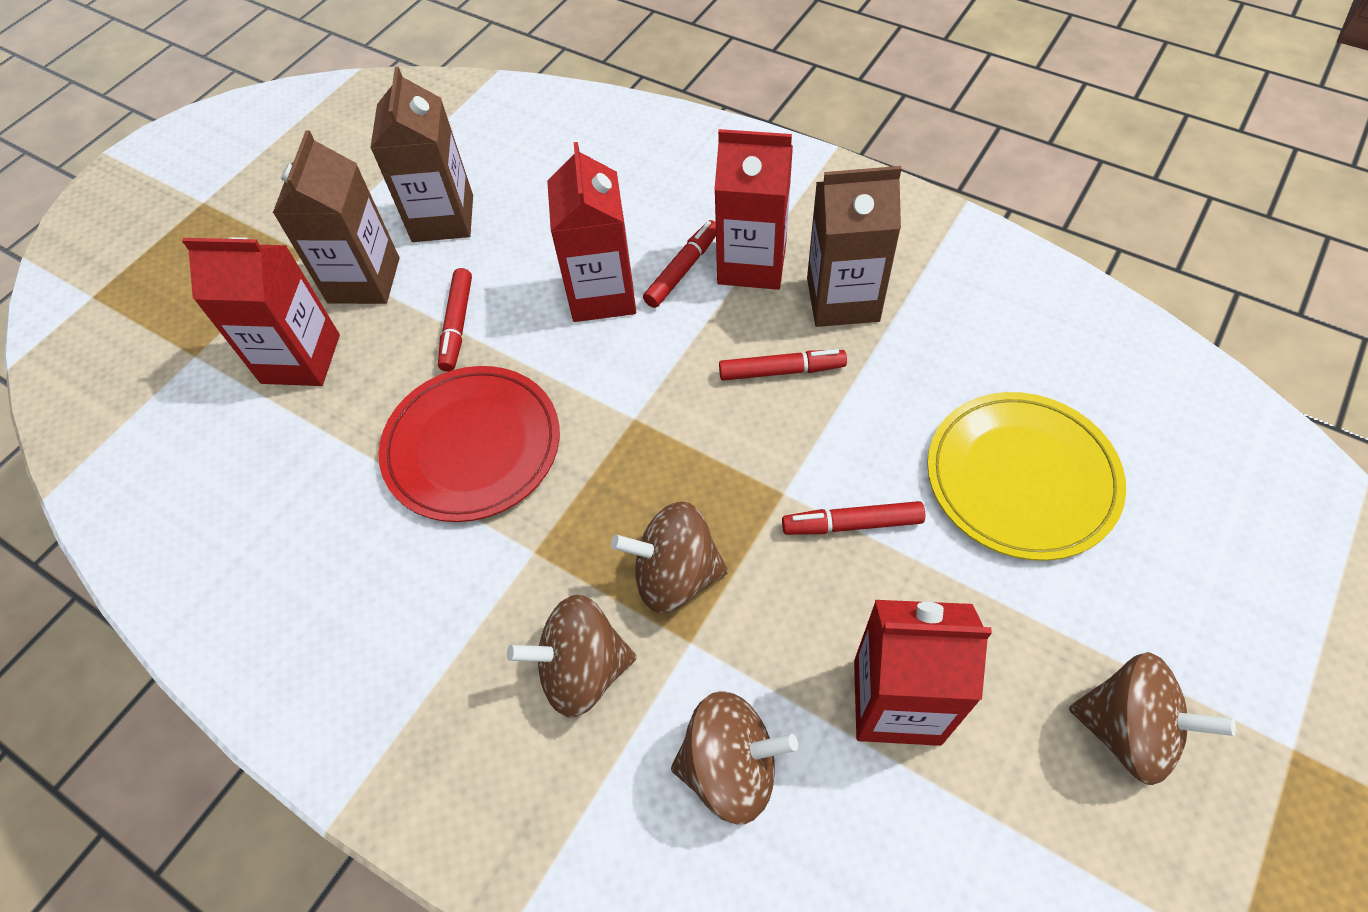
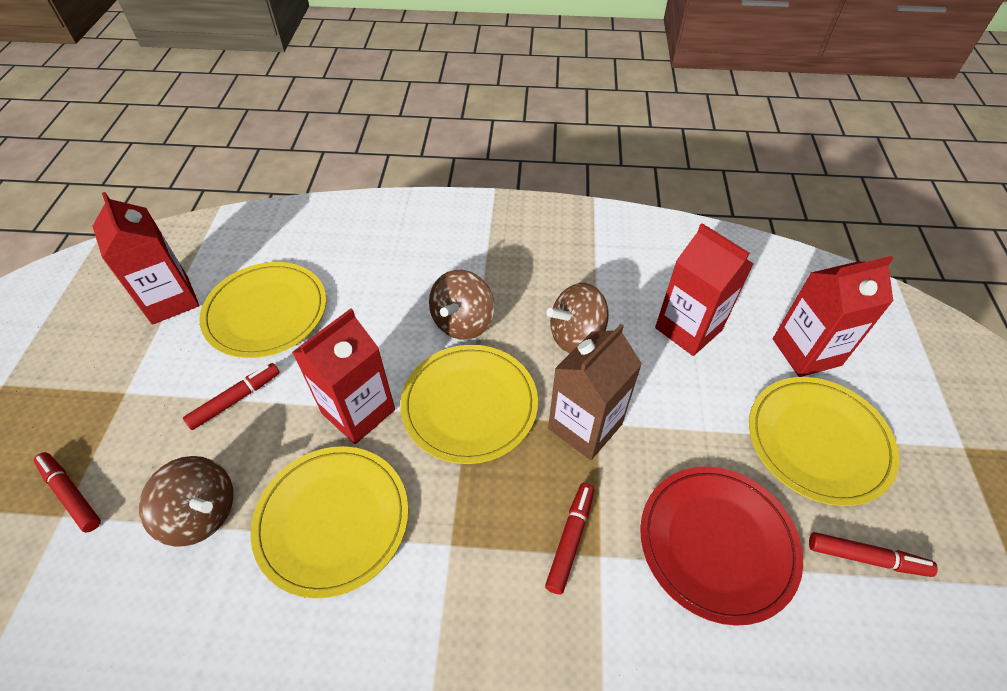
brown carton: 3 -> 1
brown spinning top: 4 -> 3
yellow plate: 1 -> 4

